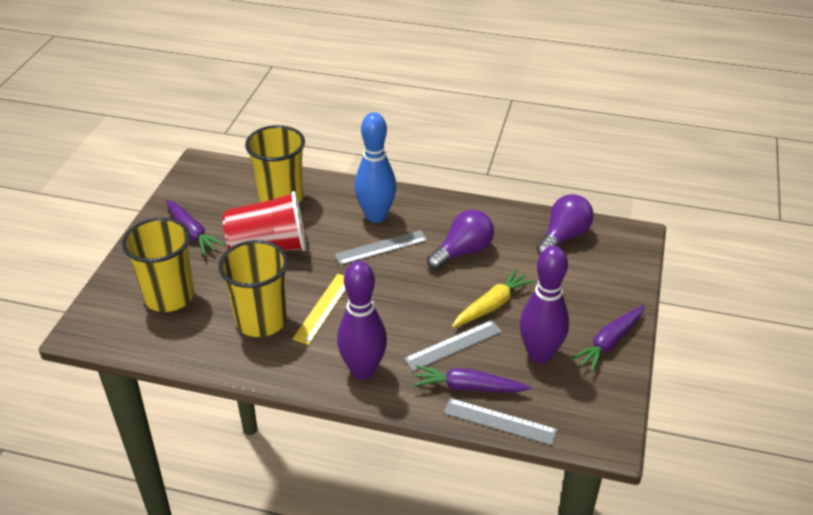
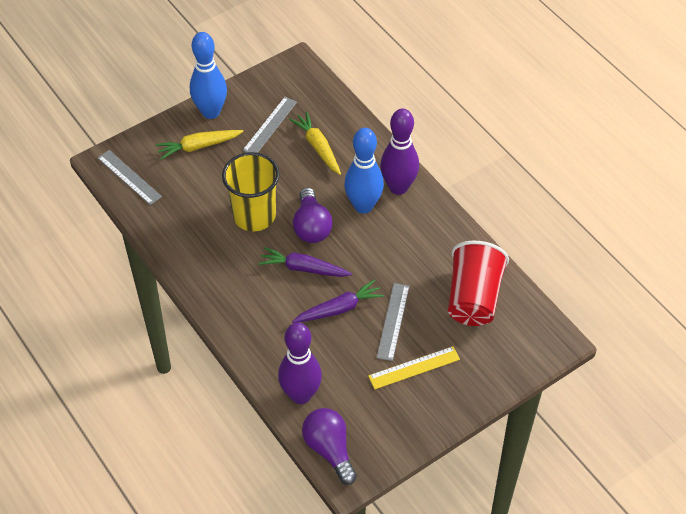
blue bowling pin: 1 -> 2
purple carrot: 3 -> 2
yellow carrot: 1 -> 2
yellow cup: 3 -> 1

